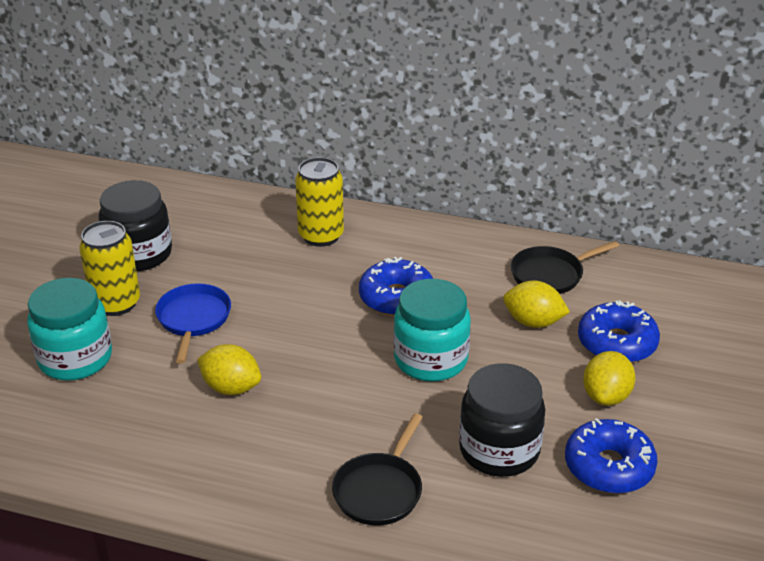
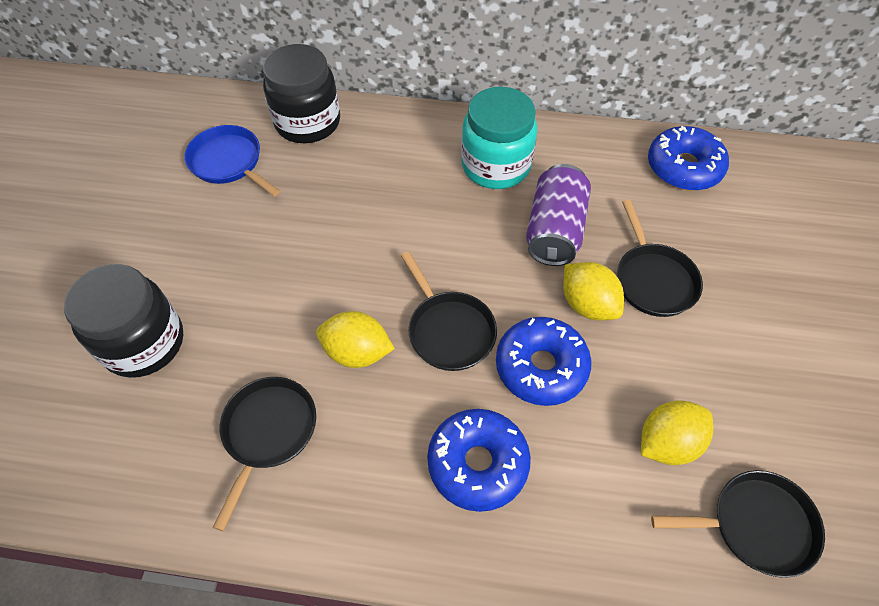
black pan: 2 -> 4
purple can: 0 -> 1
turquoise jar: 2 -> 1
yellow can: 2 -> 0

